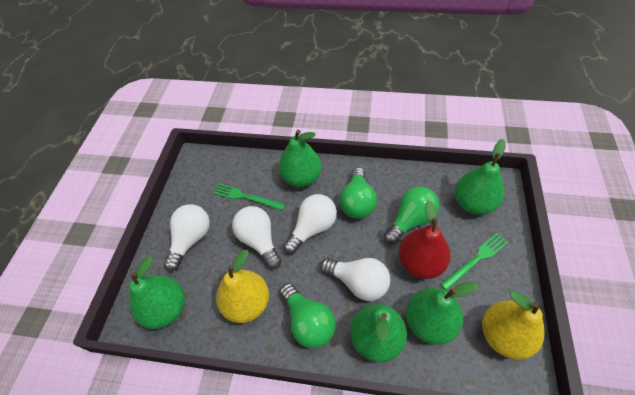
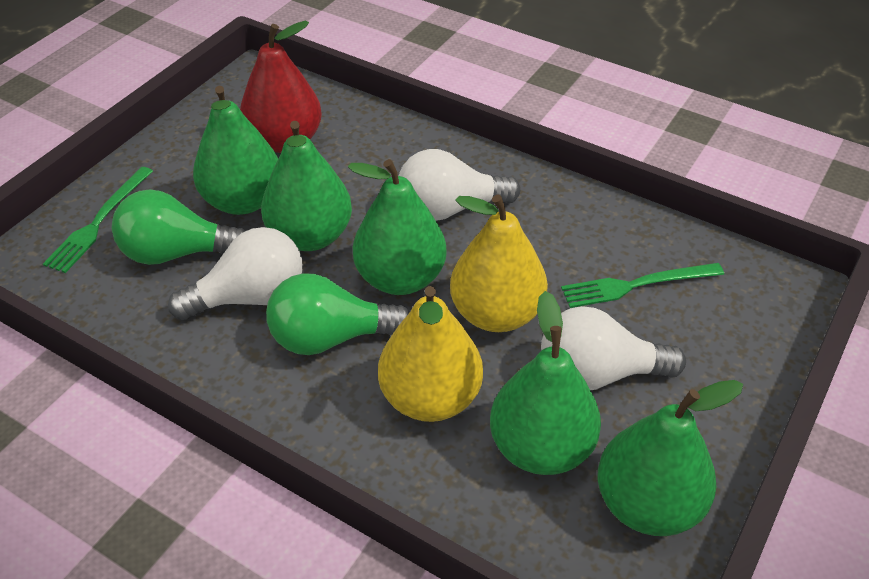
green light bulb: 3 -> 2
white light bulb: 4 -> 3

